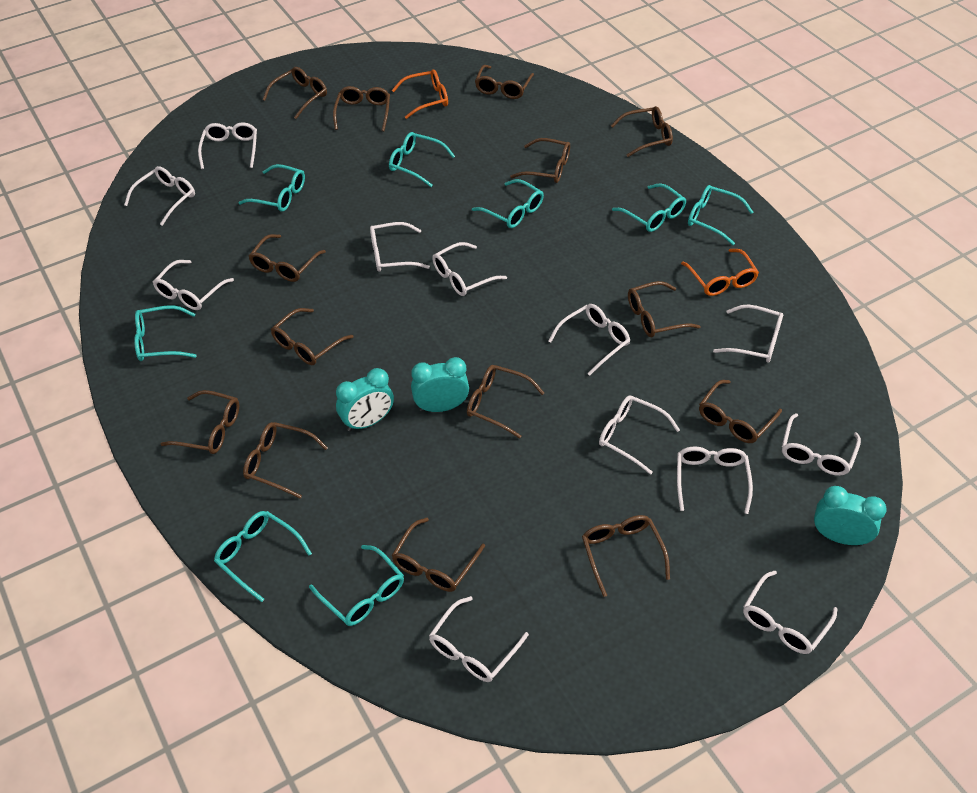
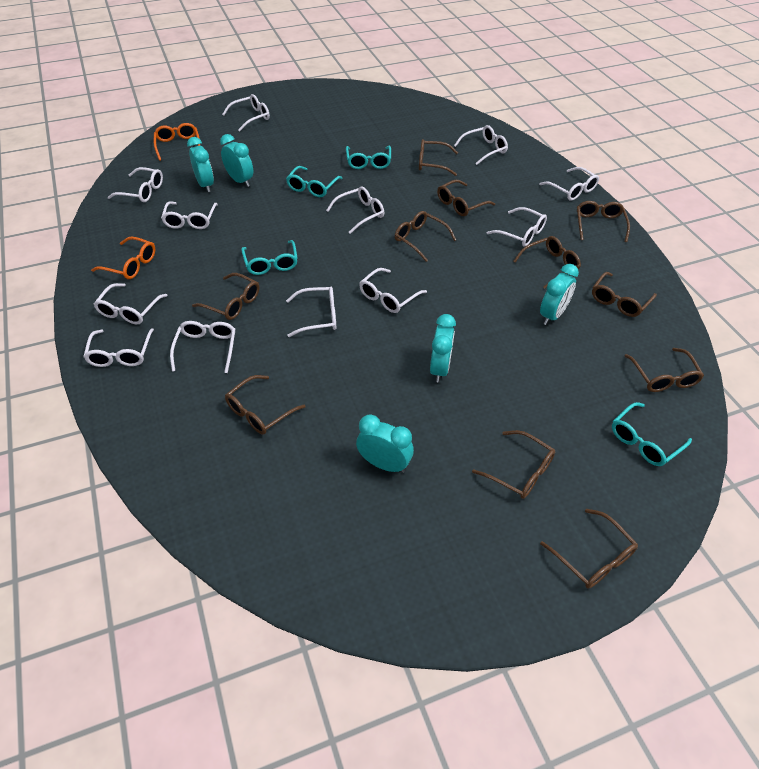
brown glasses: 14 -> 11
turquoise clock: 3 -> 5
turquoise glasses: 8 -> 4

